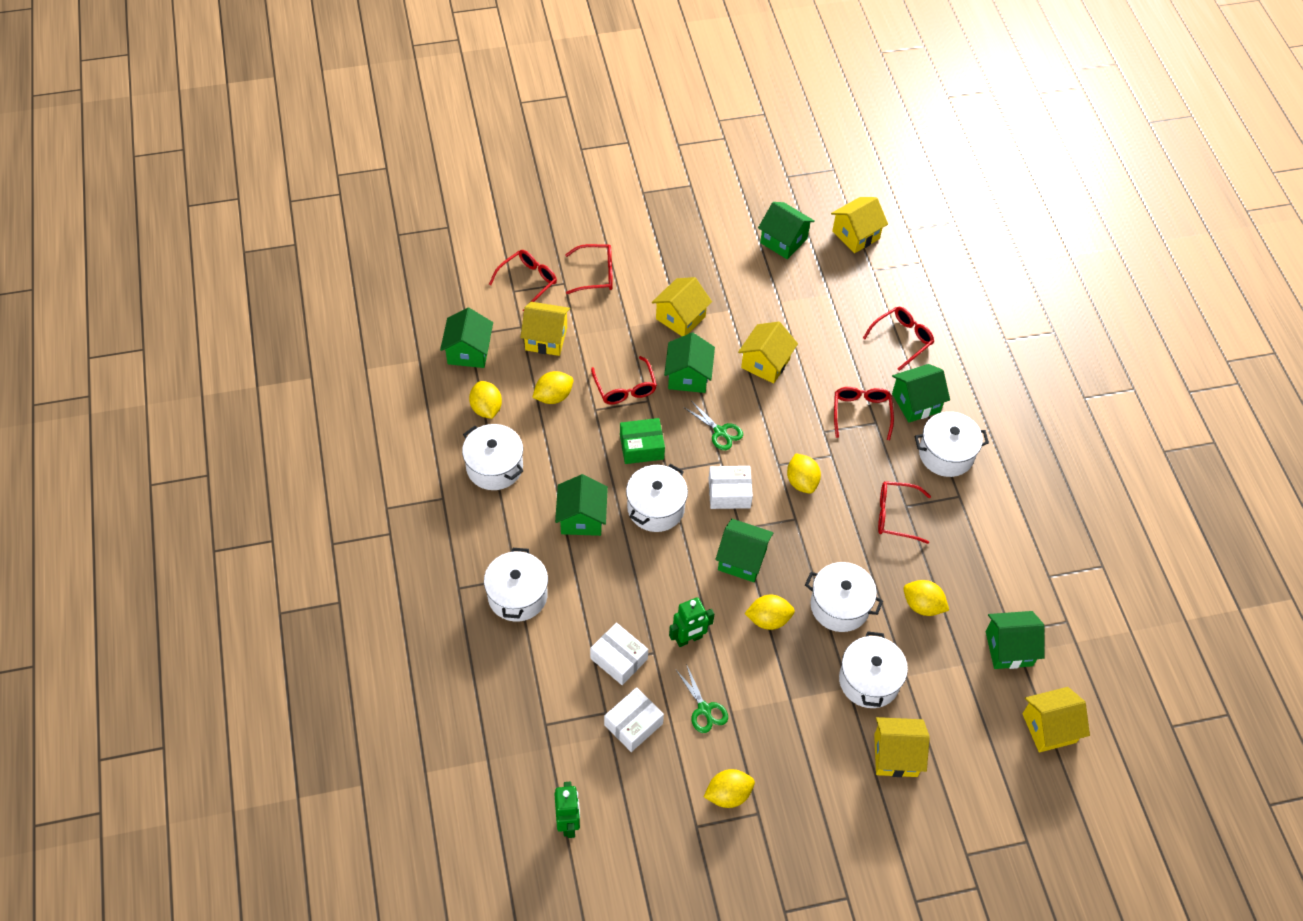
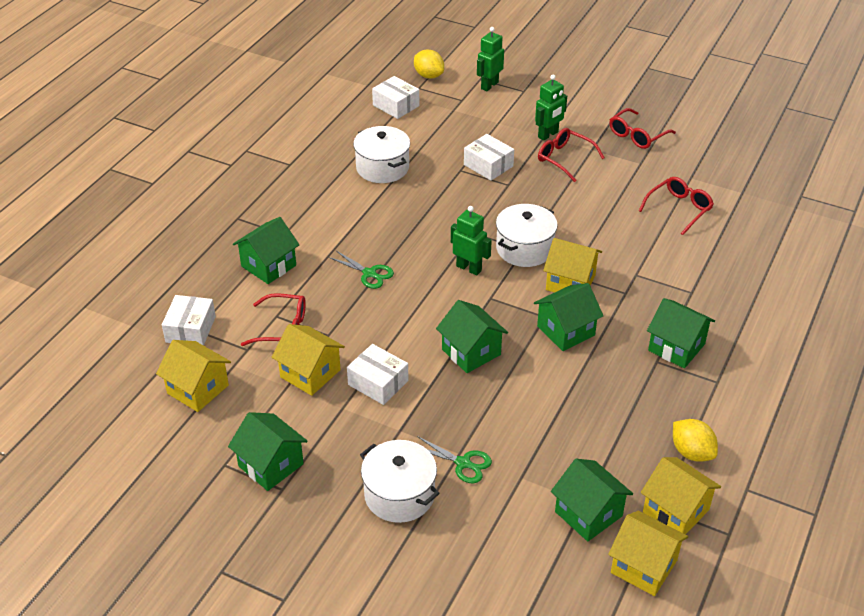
green box: 1 -> 0
green house: 7 -> 6
green robot: 2 -> 3
red glasses: 6 -> 4
white box: 3 -> 4
white pot: 6 -> 3
yellow house: 6 -> 5
yellow lemon: 6 -> 2

